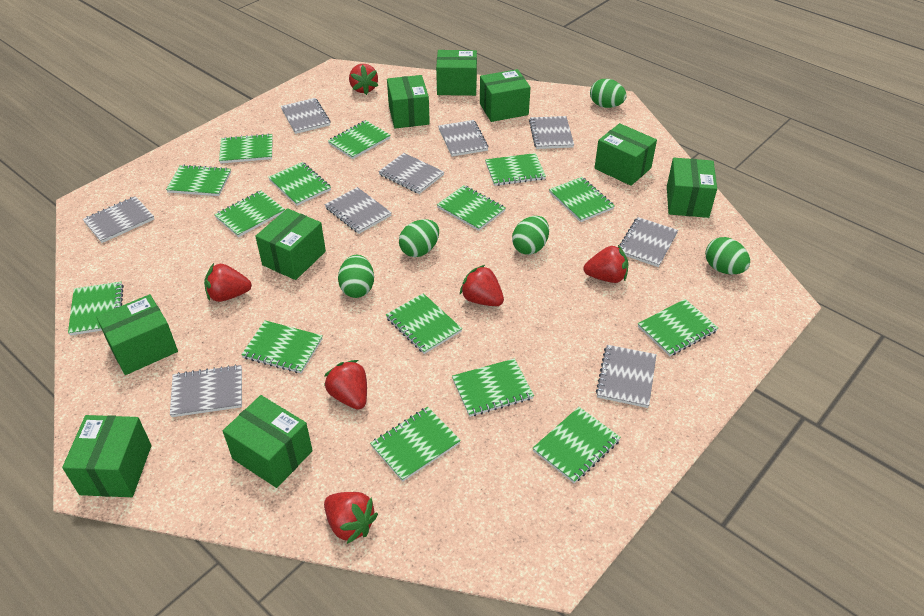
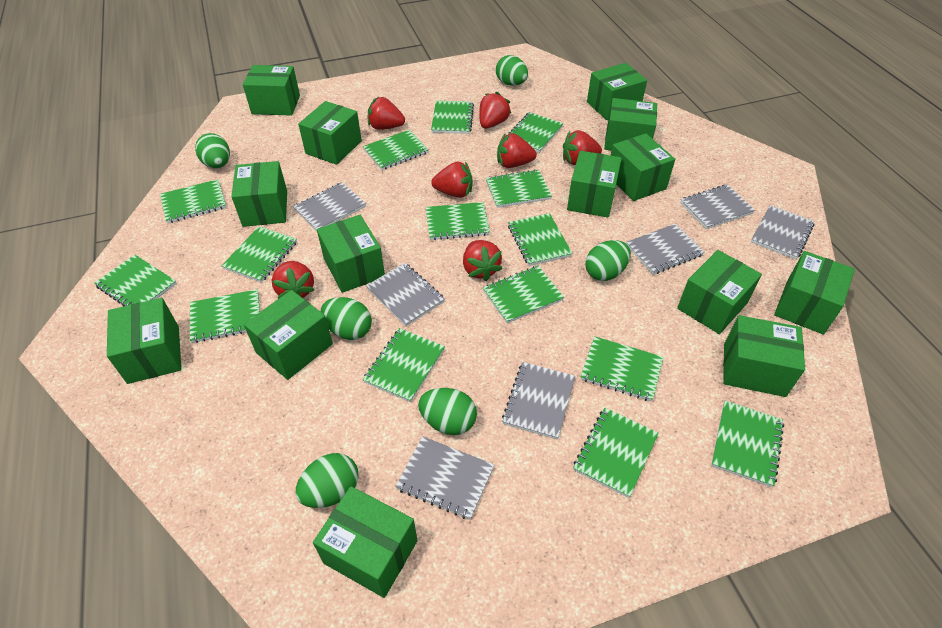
green box: 9 -> 14
green egg: 5 -> 6
grey notebook: 9 -> 7
red strawberry: 6 -> 7

